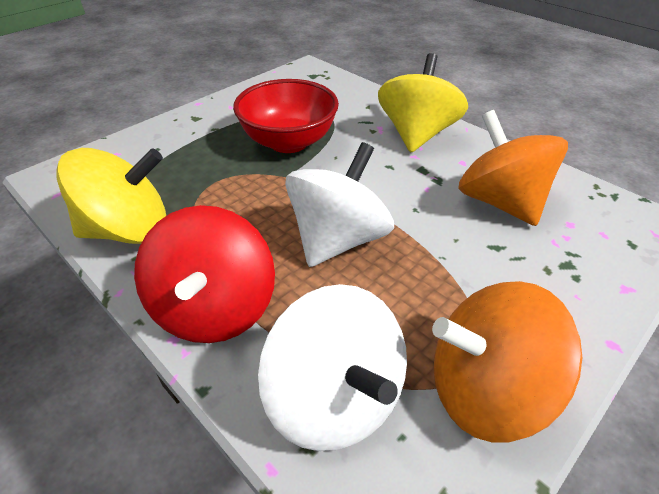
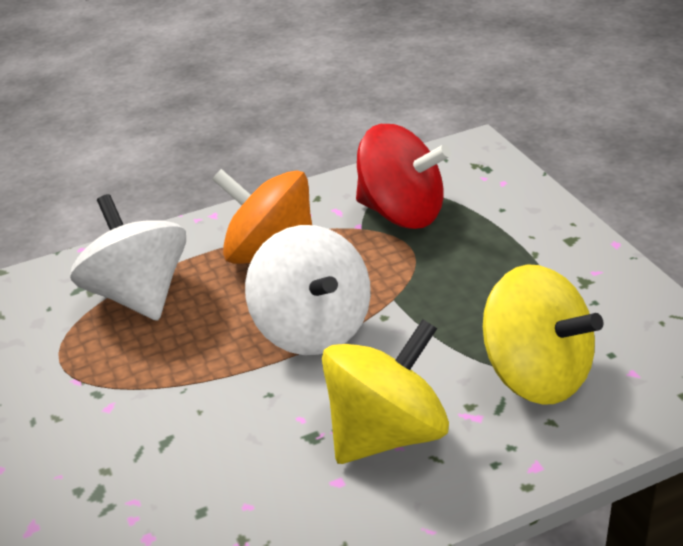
orange spinning top: 2 -> 1
red bowl: 1 -> 0

